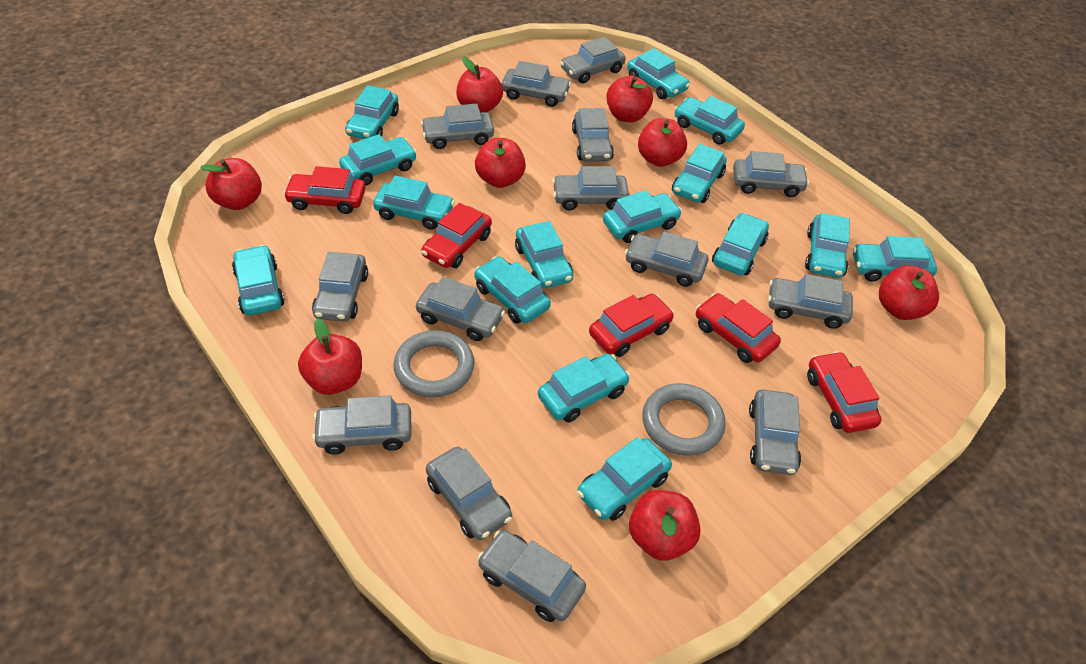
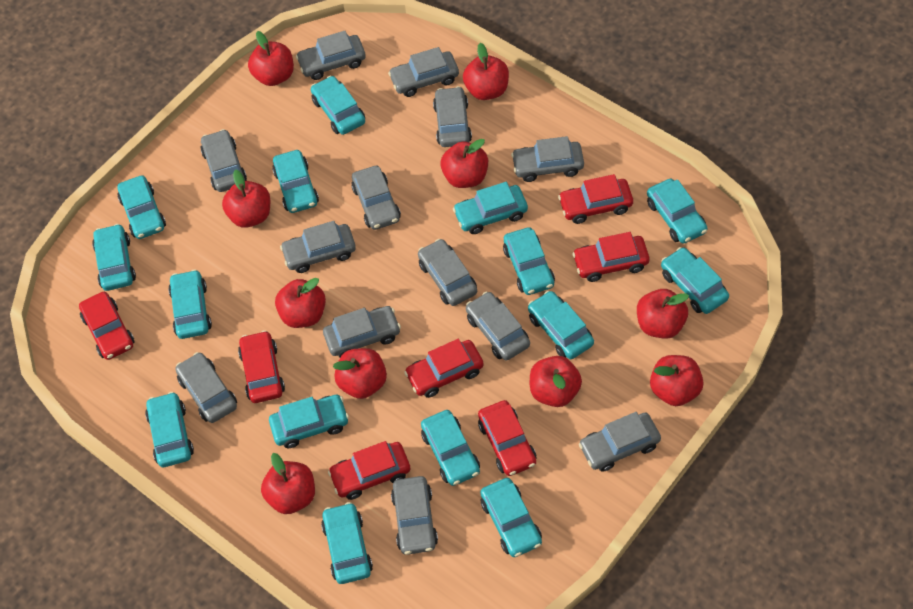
grey car: 14 -> 13
grey ring: 2 -> 0
red apple: 8 -> 10
red car: 5 -> 7

